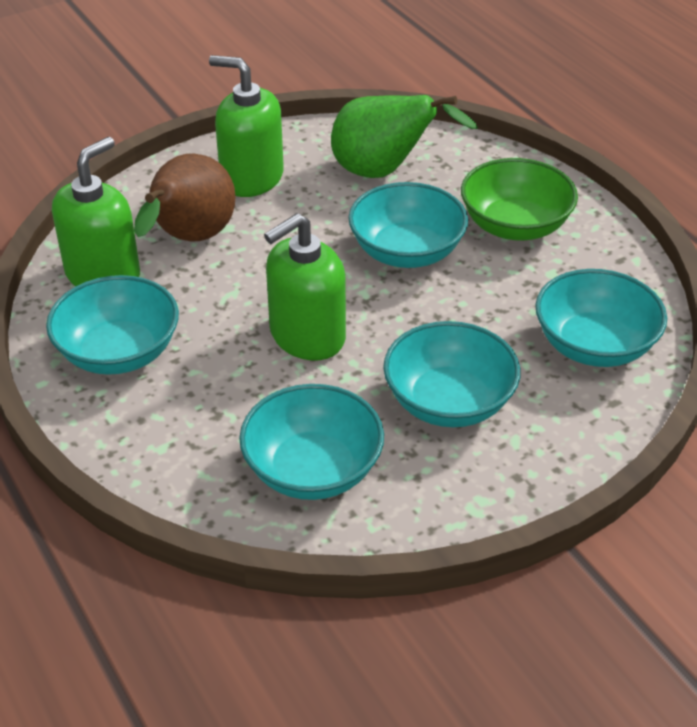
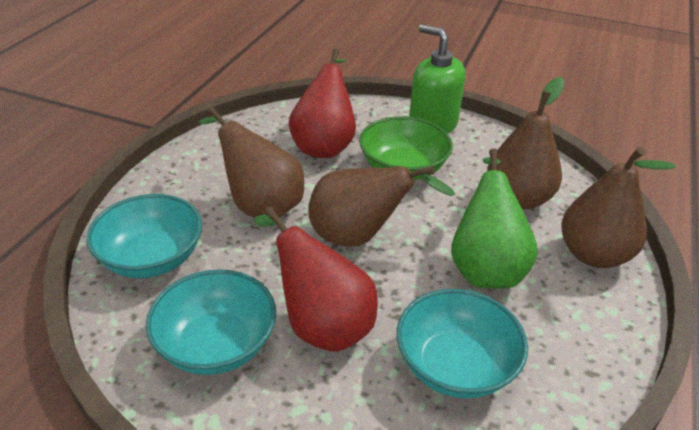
brown pear: 1 -> 4
green soap dispenser: 3 -> 1
red pear: 0 -> 2
turquoise bowl: 5 -> 3

